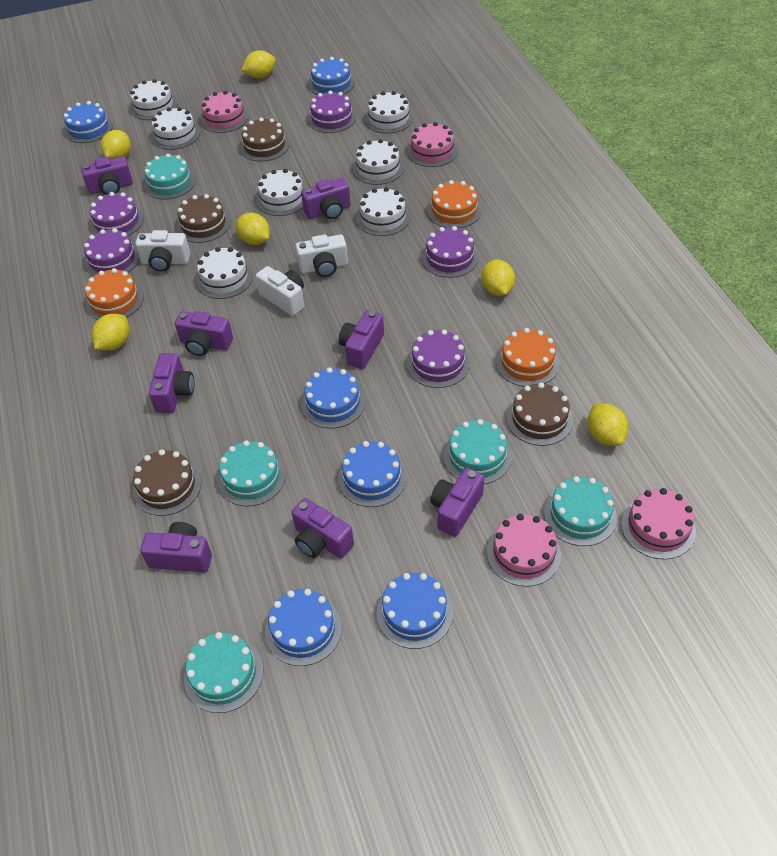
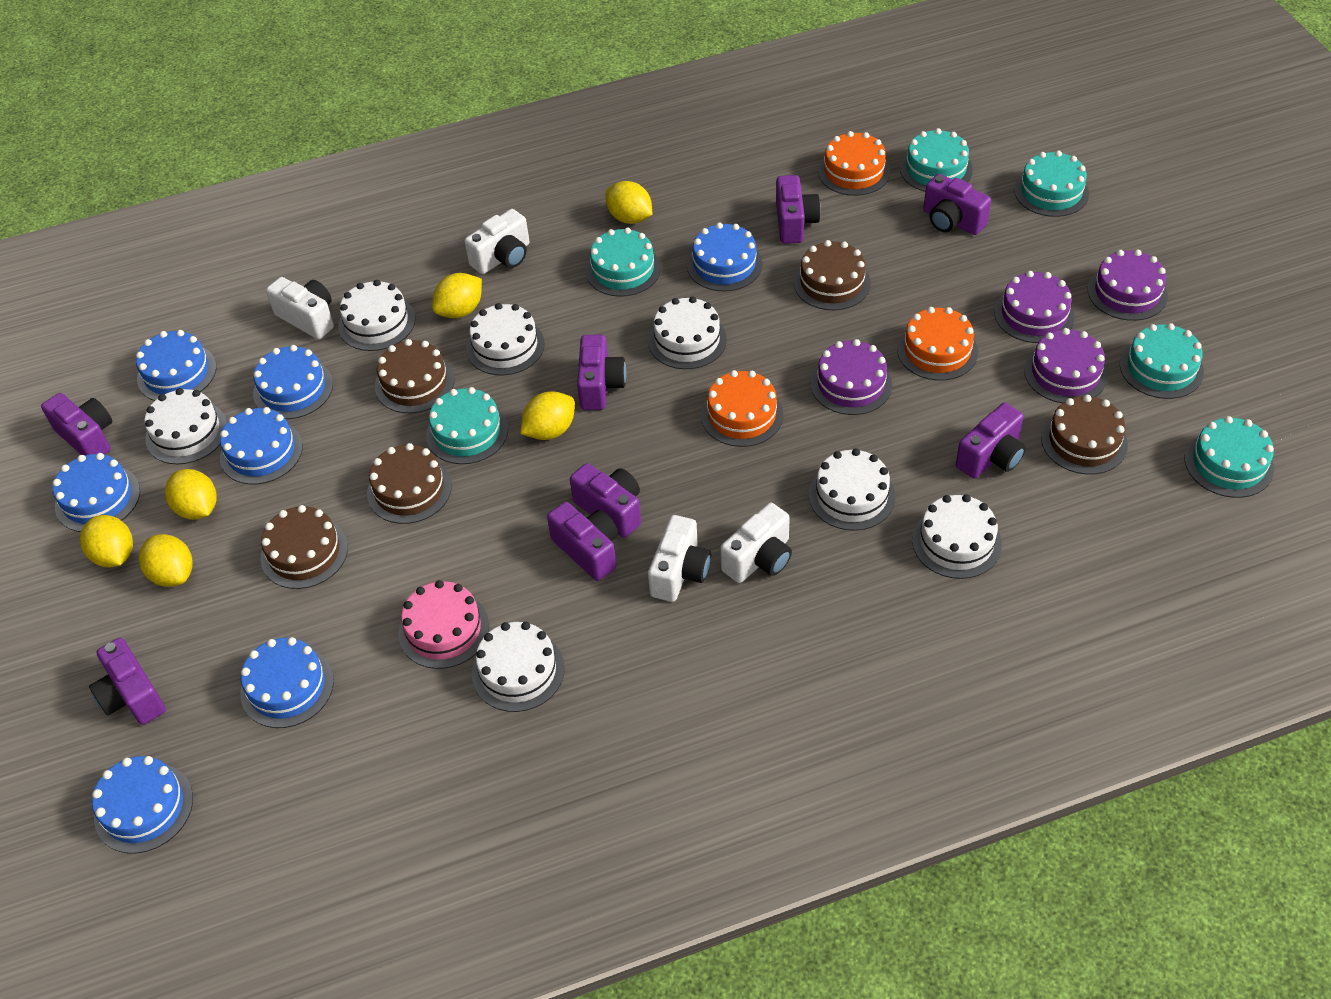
blue cake: 6 -> 7
brown cake: 4 -> 5
pink cake: 4 -> 1
purple cake: 5 -> 4
turquoise cake: 5 -> 6
white camera: 3 -> 4

